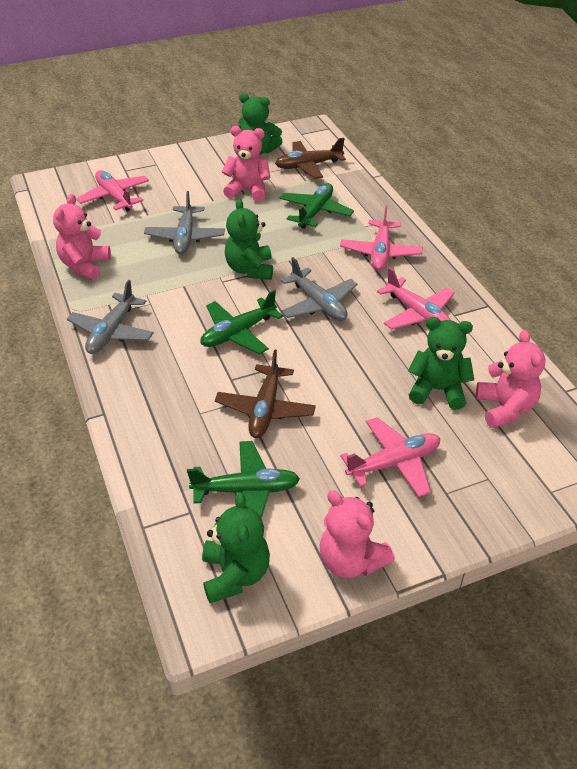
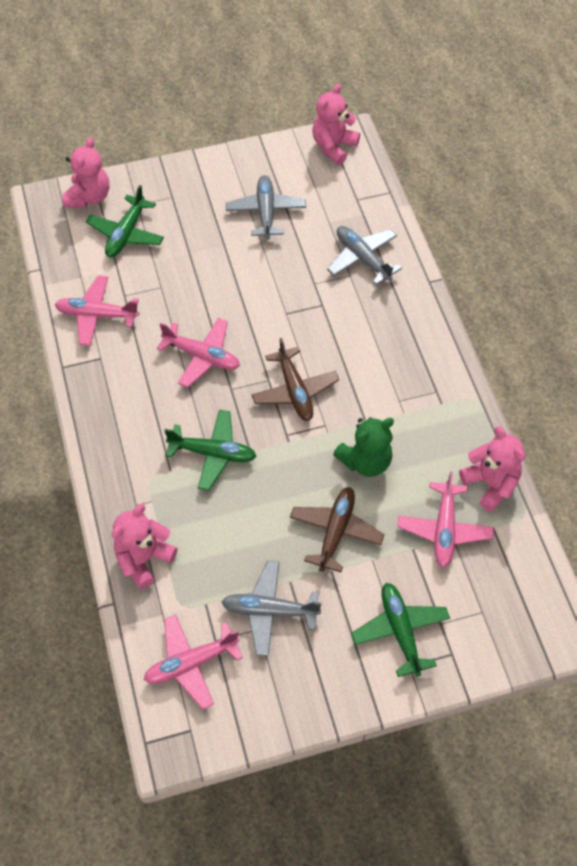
green teddy bear: 4 -> 1

